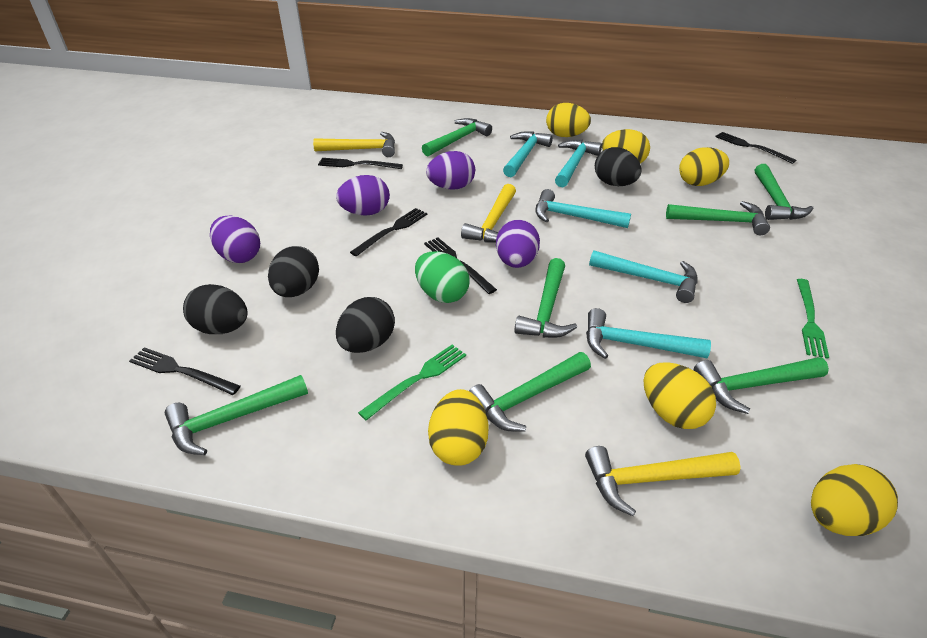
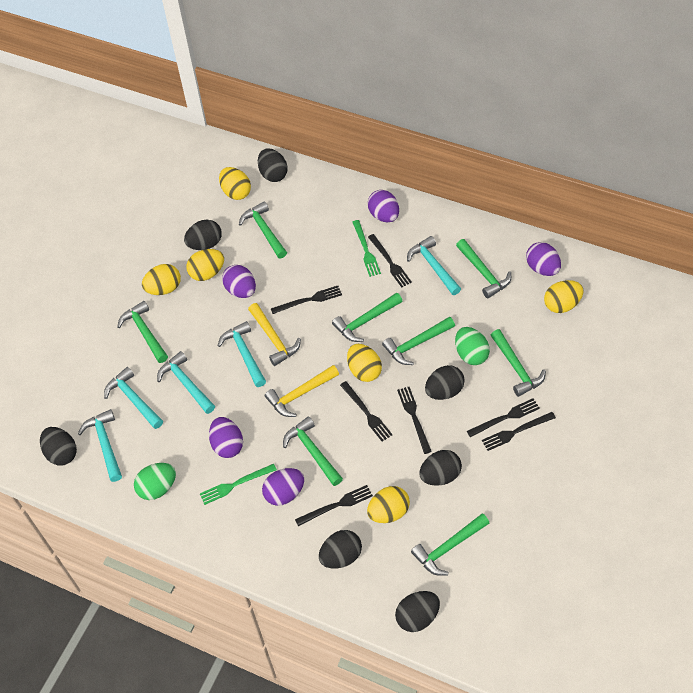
black egg: 4 -> 7
black fork: 5 -> 7
green egg: 1 -> 2
green hammer: 7 -> 8
purple egg: 4 -> 5
yellow hammer: 3 -> 2

